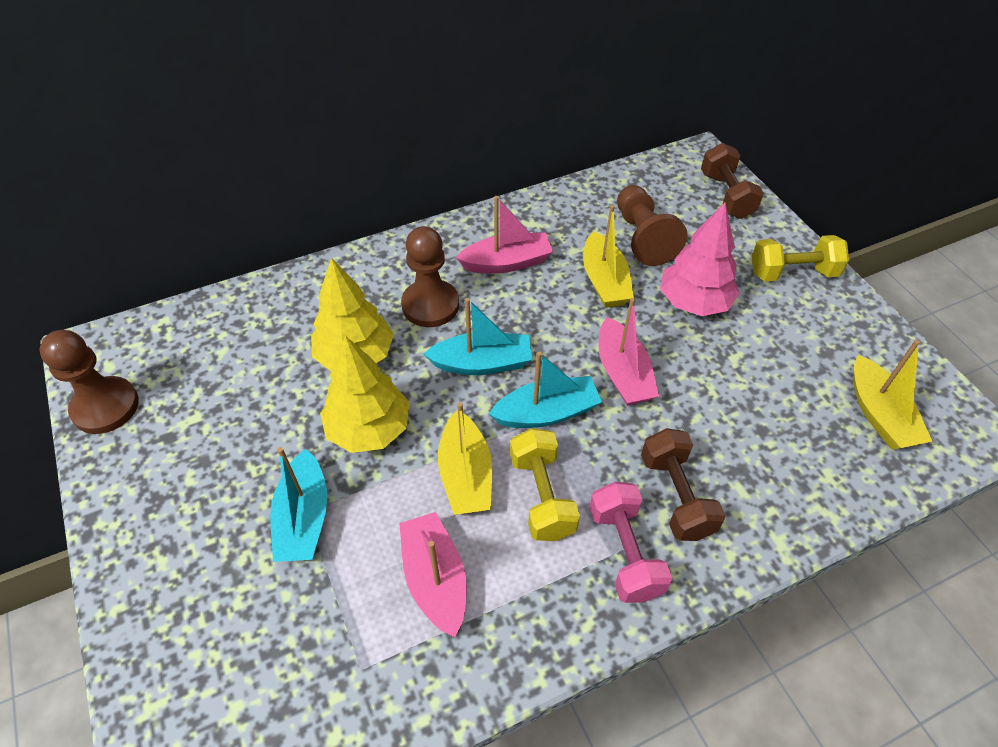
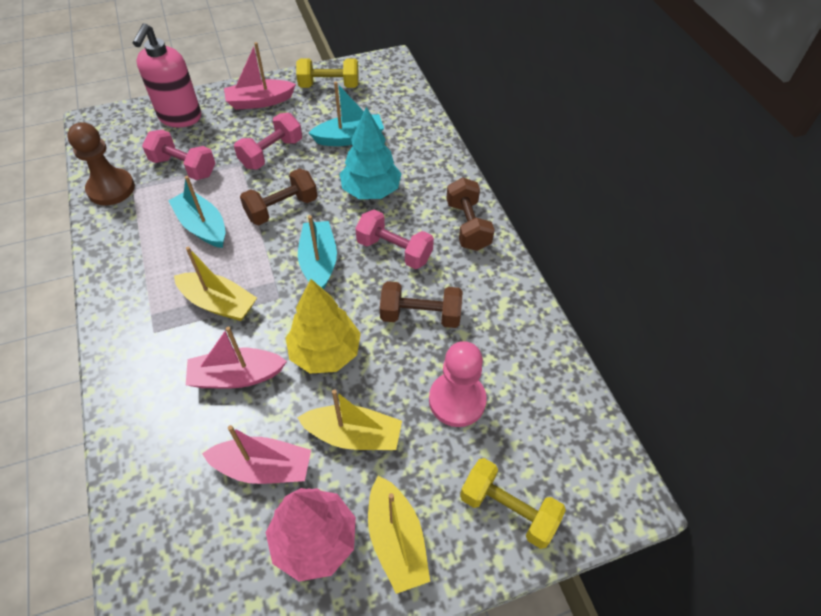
brown dumbbell: 2 -> 3
brown pawn: 3 -> 1
pink dumbbell: 1 -> 3
pink pawn: 0 -> 1
pink soap dispenser: 0 -> 1
turquoise tree: 0 -> 1
yellow tree: 2 -> 1

